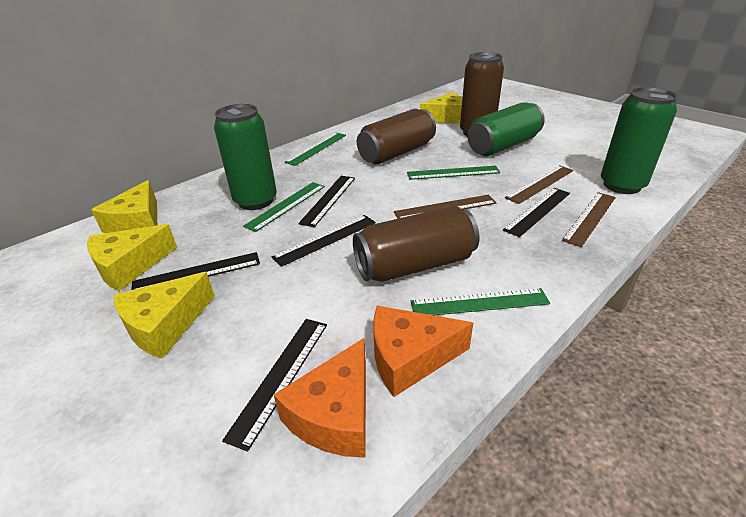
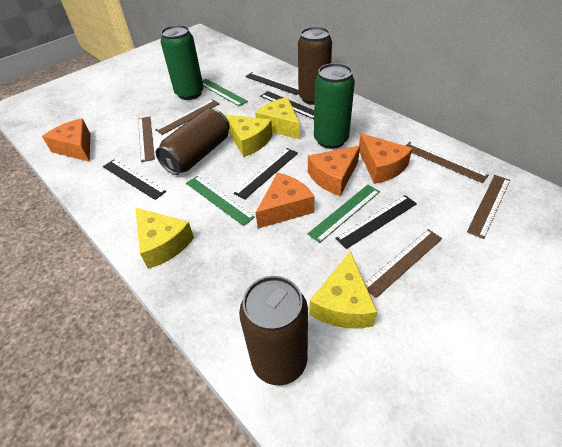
brown ruler: 3 -> 5
green can: 3 -> 2
green ruler: 4 -> 3
orange cheese: 2 -> 4

